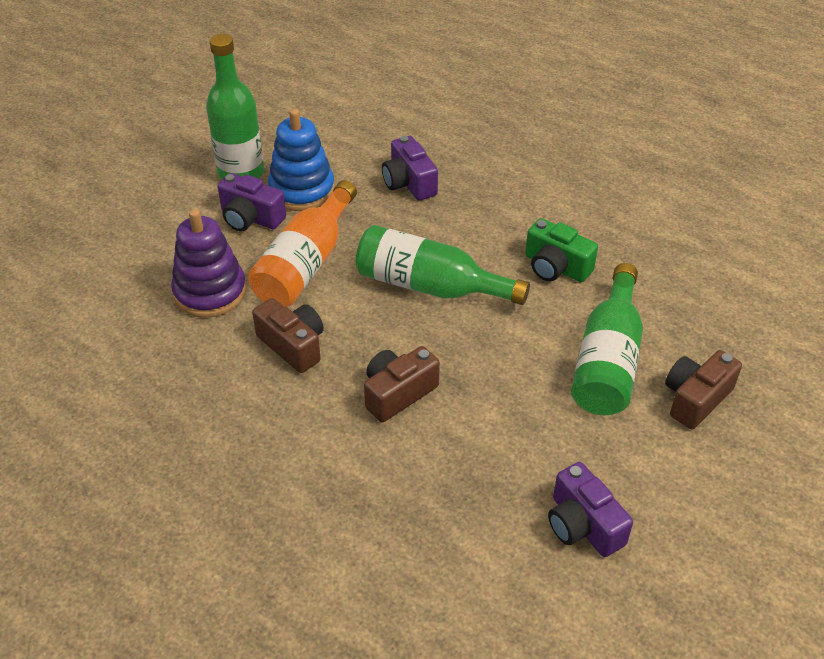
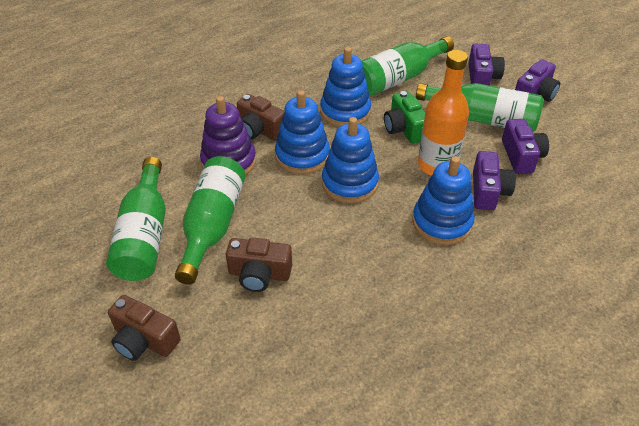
blue stacking toy: 1 -> 4
green bottle: 3 -> 4
purple camera: 3 -> 4

